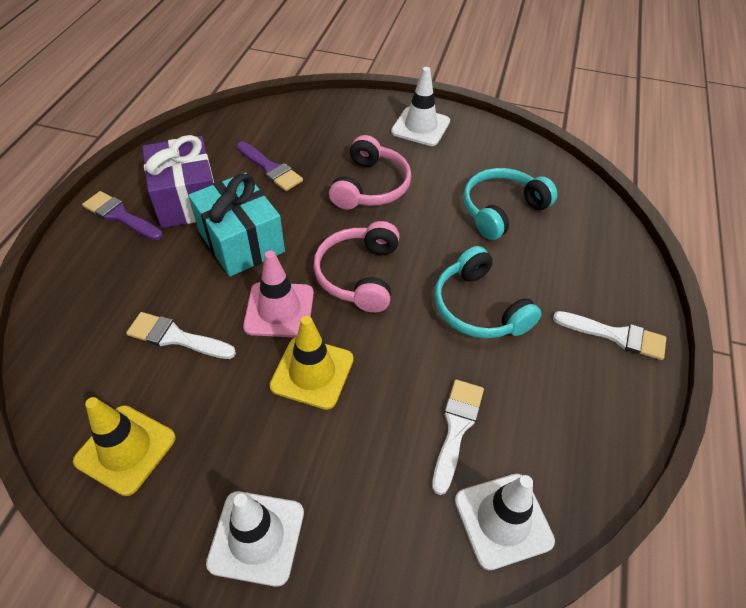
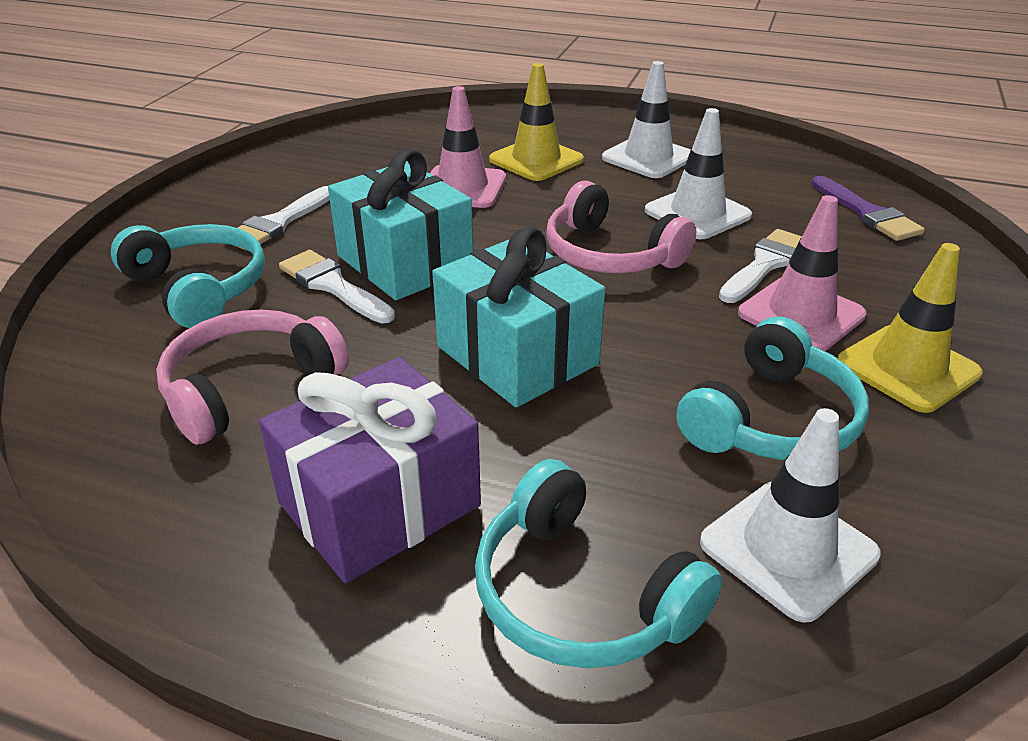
pink traffic cone: 1 -> 2
purple brush: 2 -> 1
turquoise gift: 1 -> 2
turquoise headphones: 2 -> 3

